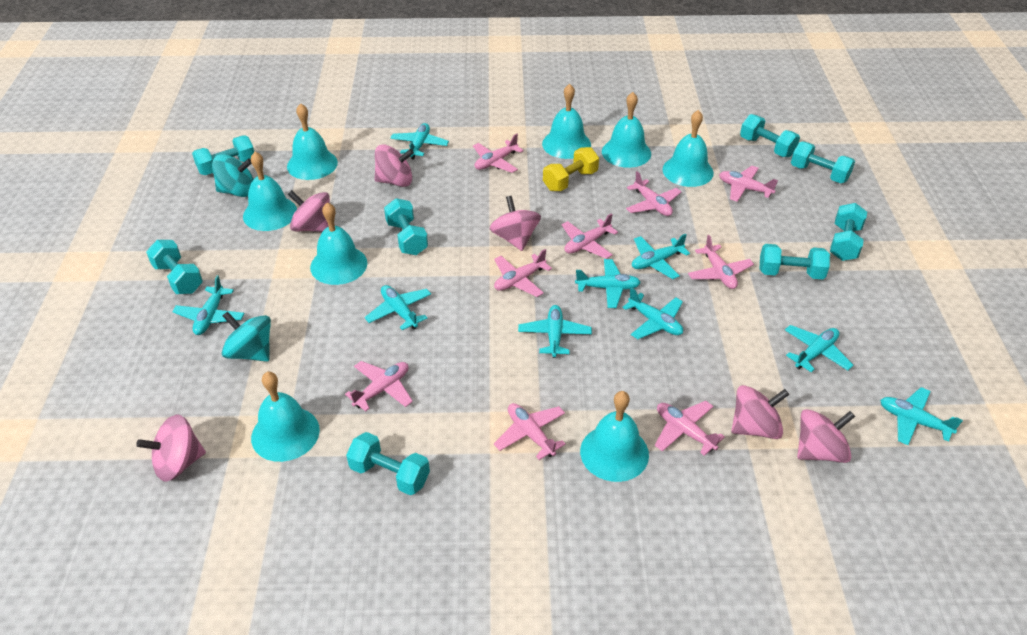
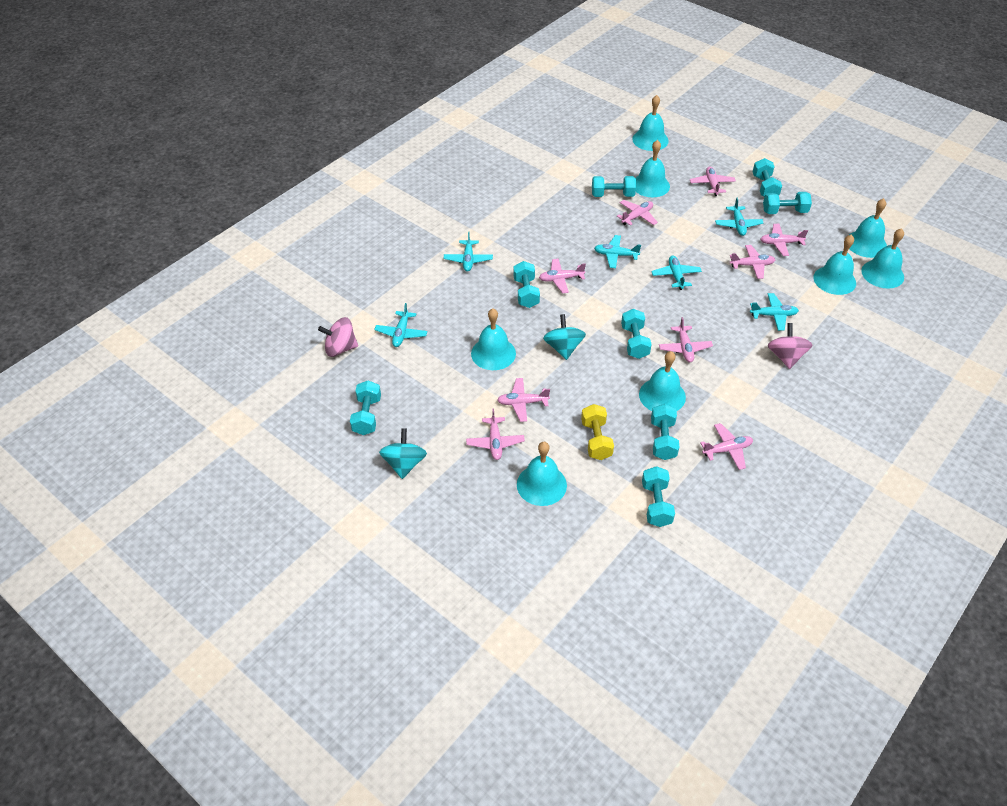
pink spinning top: 6 -> 2
turquoise plane: 9 -> 6

